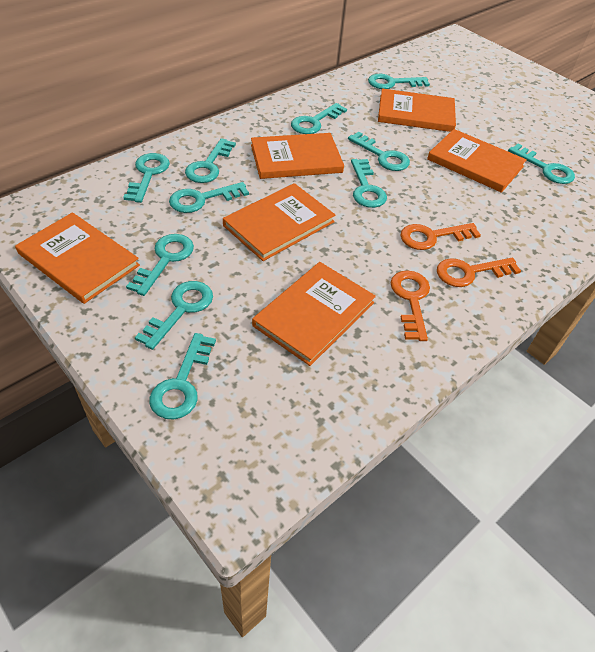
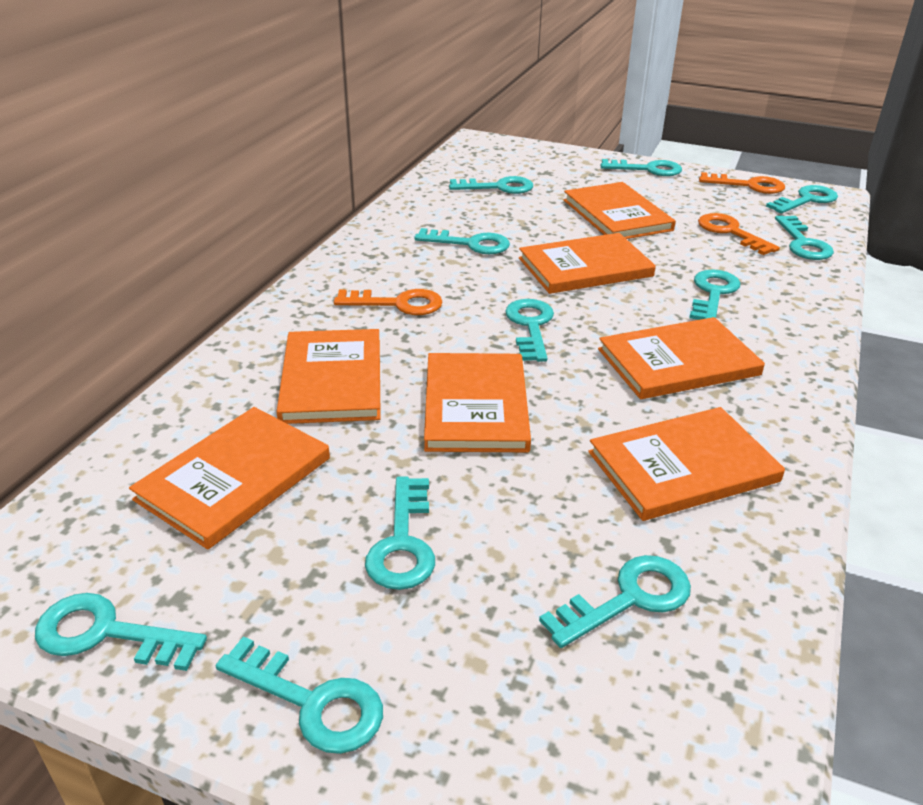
orange book: 6 -> 7

